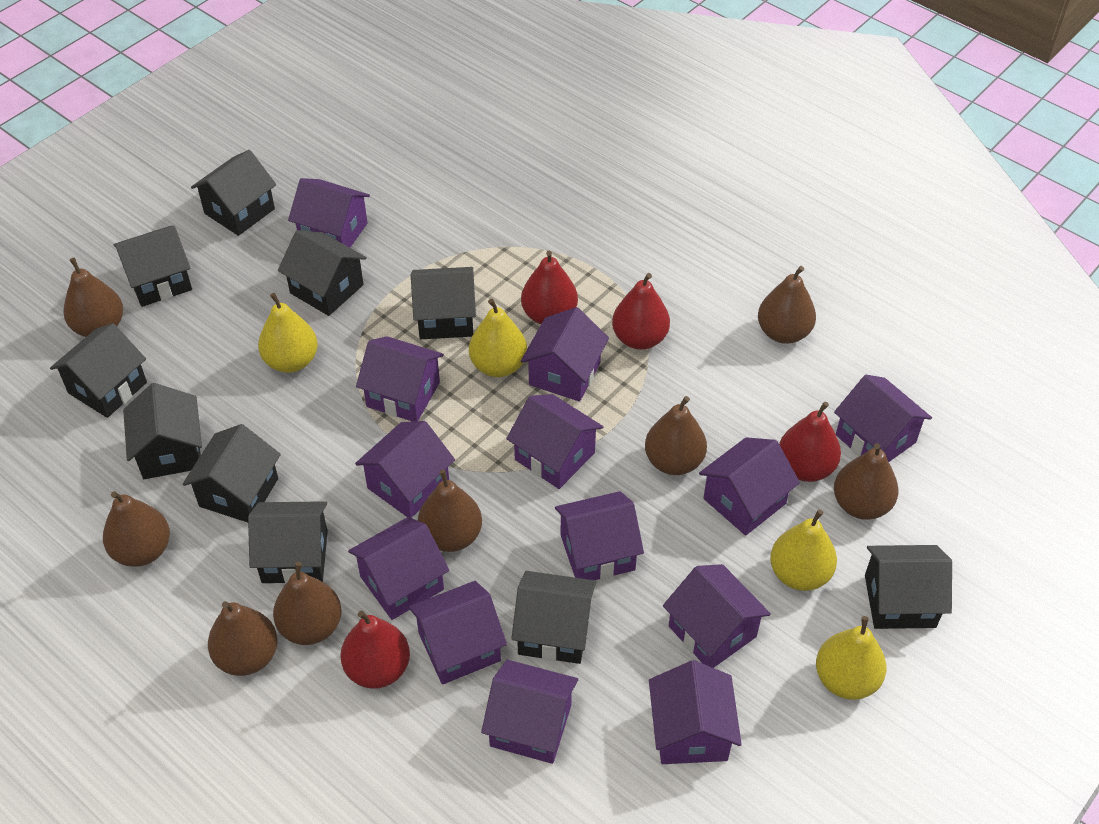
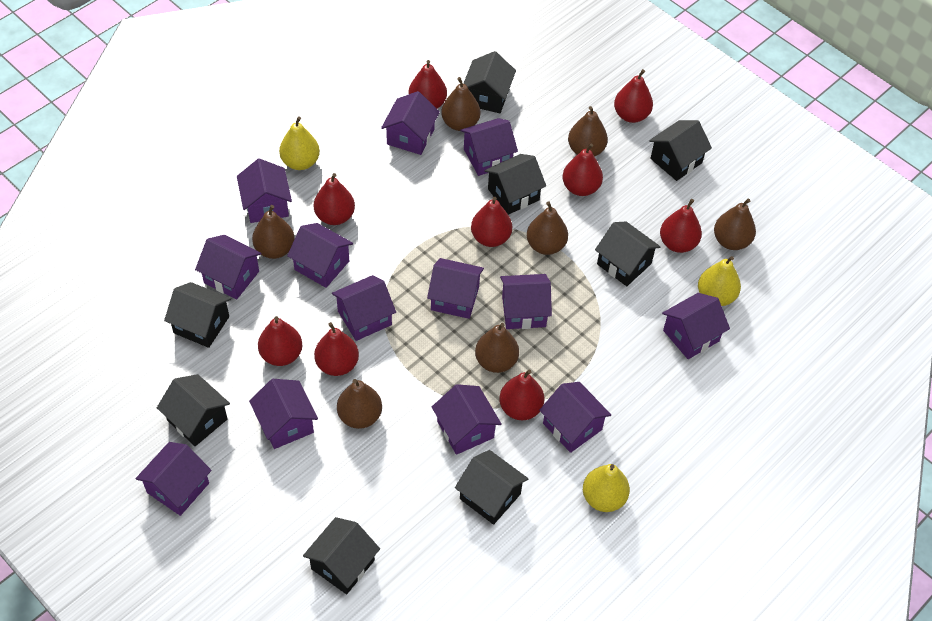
black house: 10 -> 8
brown pear: 8 -> 7
red pear: 4 -> 9
yellow pear: 4 -> 3

